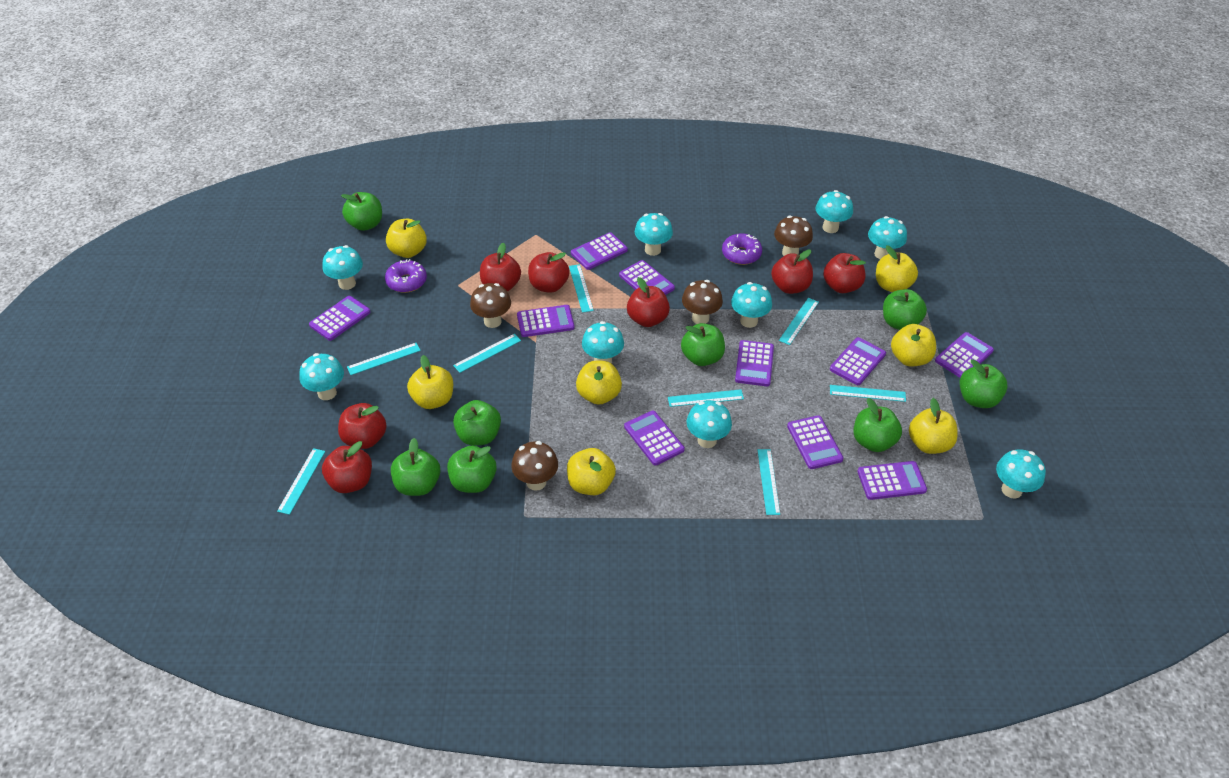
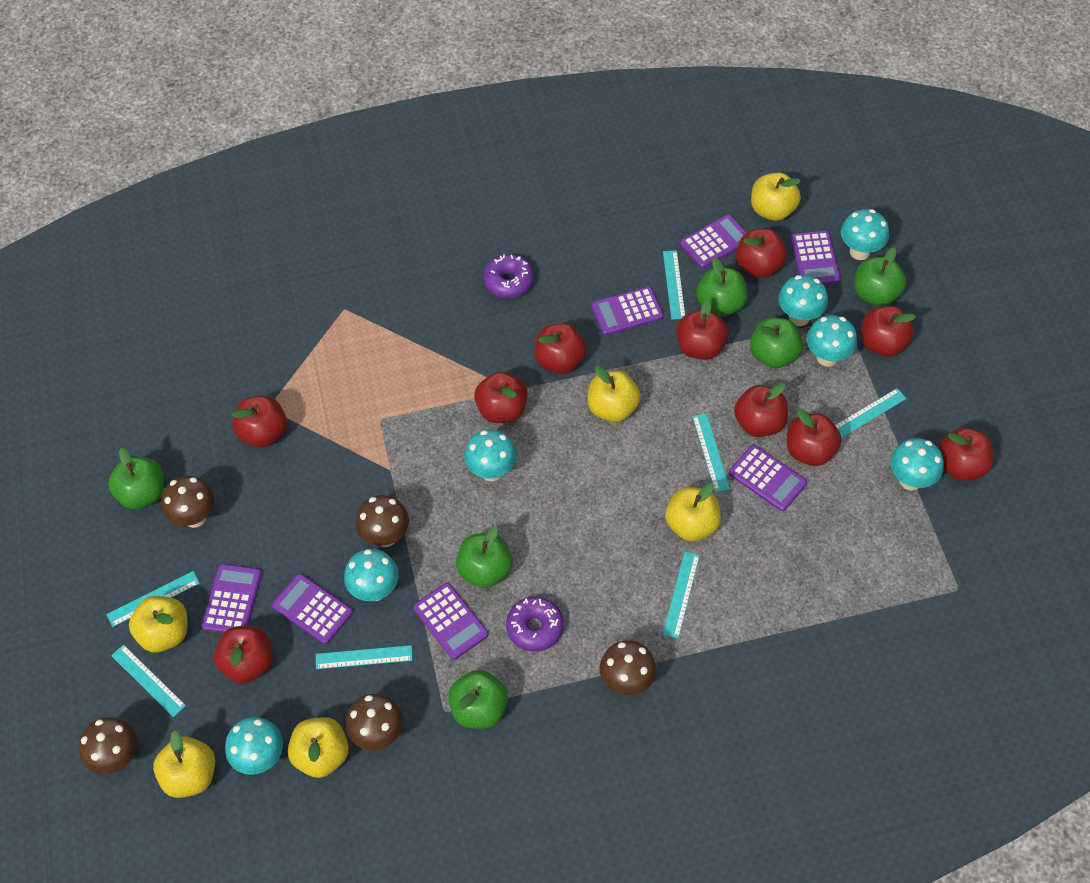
brown mushroom: 4 -> 5
green apple: 8 -> 6
purple calculator: 10 -> 7
red apple: 7 -> 10
turquoise mushroom: 9 -> 7
turquoise ruler: 8 -> 7
yellow apple: 7 -> 6

